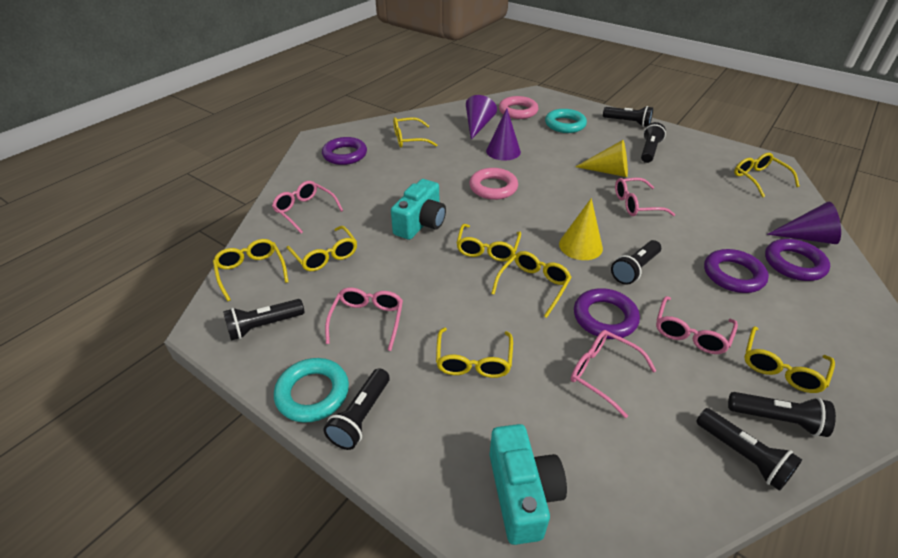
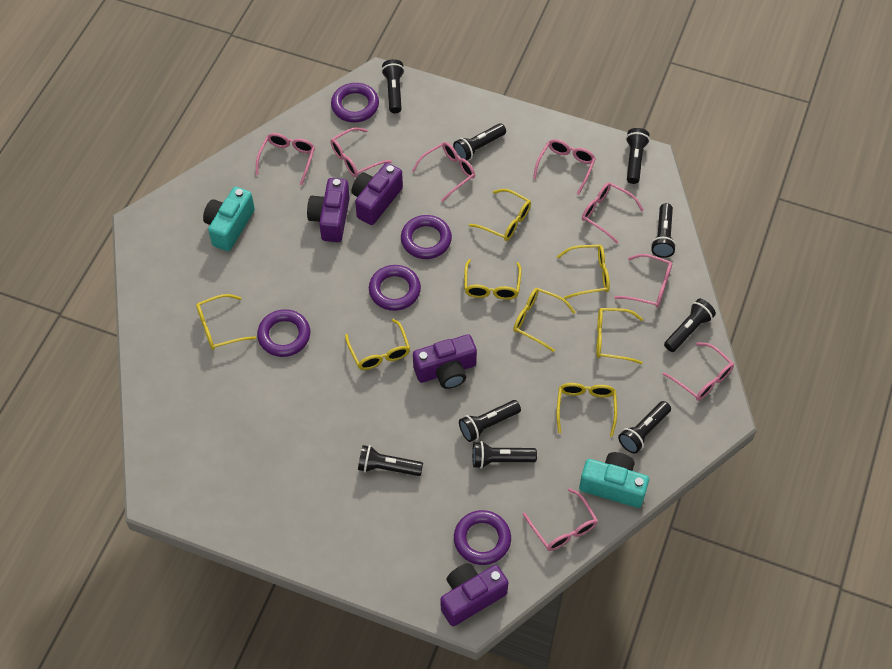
black flashlight: 7 -> 9
pink glasses: 5 -> 8
pink ring: 2 -> 0
purple camera: 0 -> 4
purple cone: 3 -> 0
purple ring: 4 -> 5
turquoise ring: 2 -> 0
yellow cone: 2 -> 0

